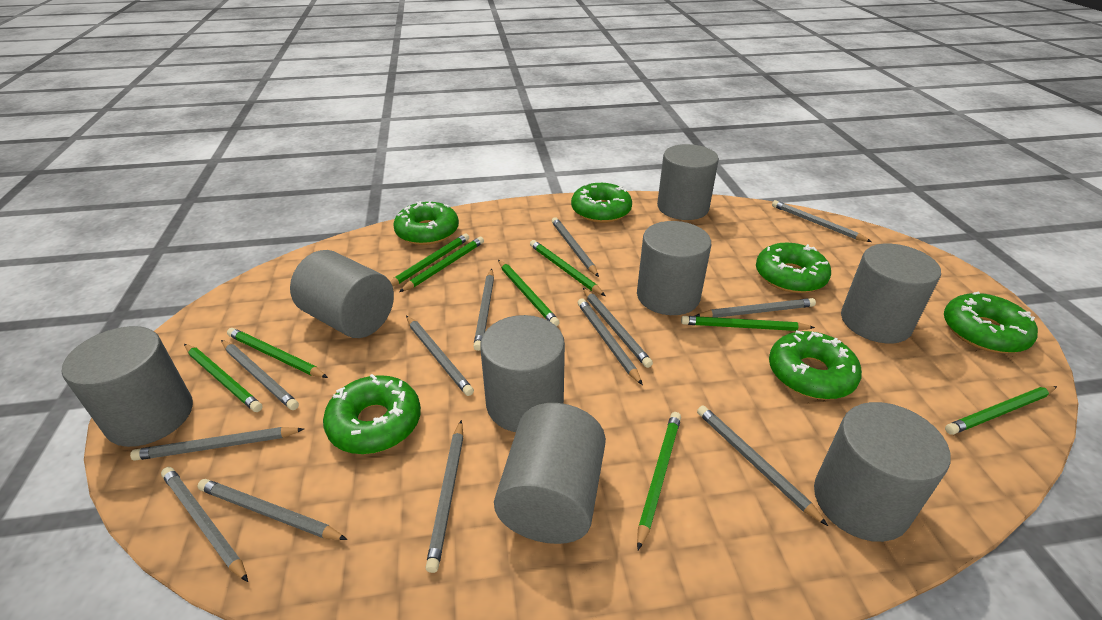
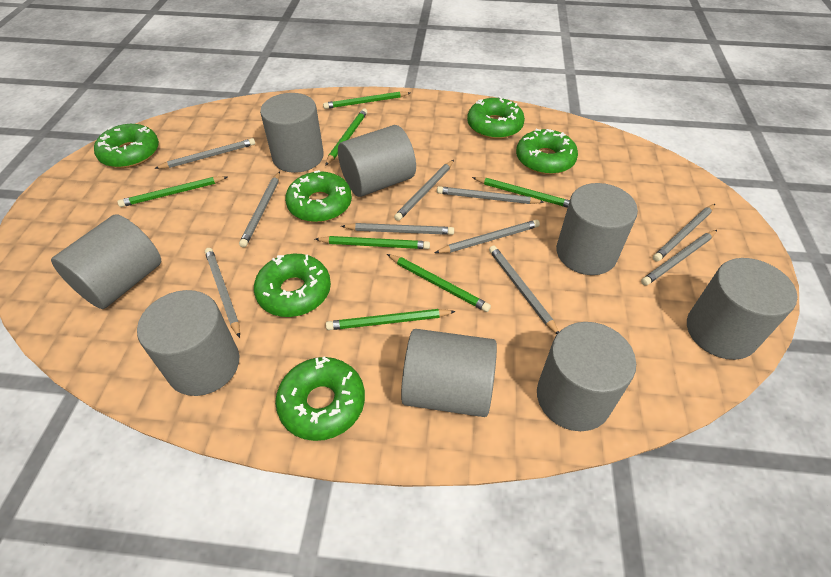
green pencil: 9 -> 7
grey pencil: 13 -> 10

